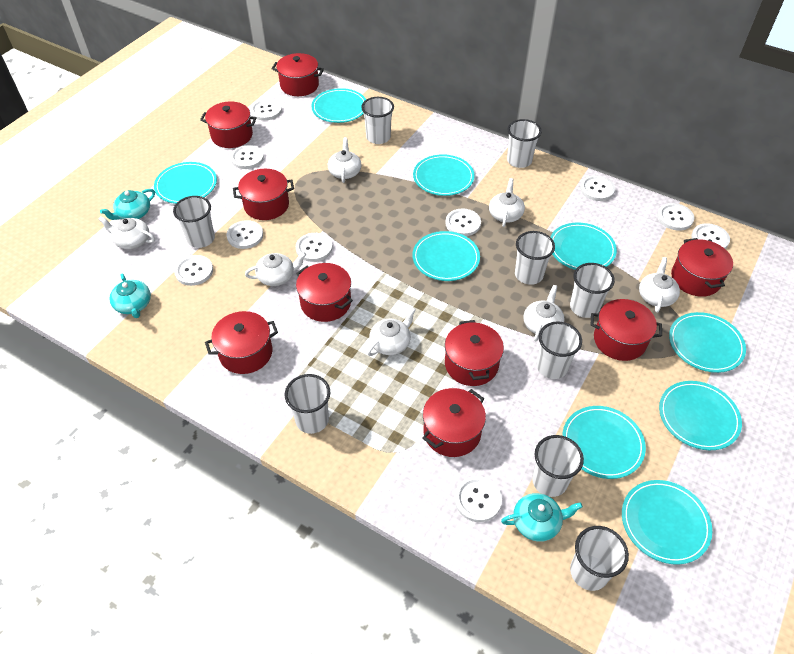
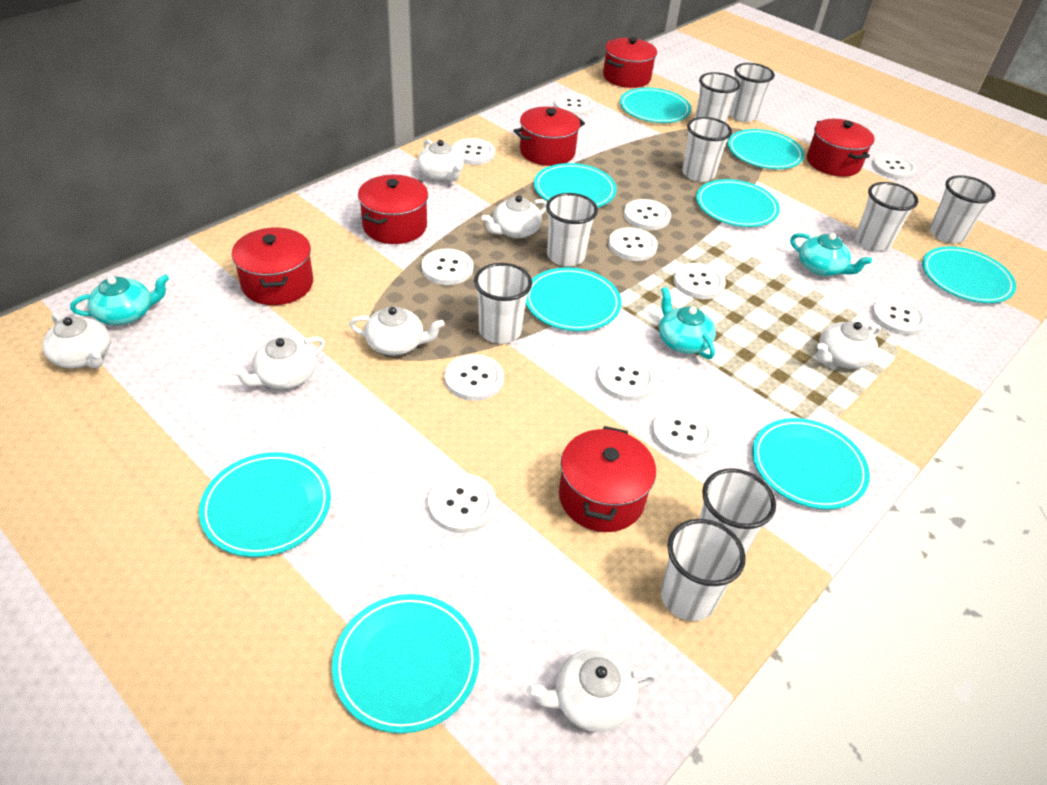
red pot: 9 -> 6
white button: 10 -> 12

